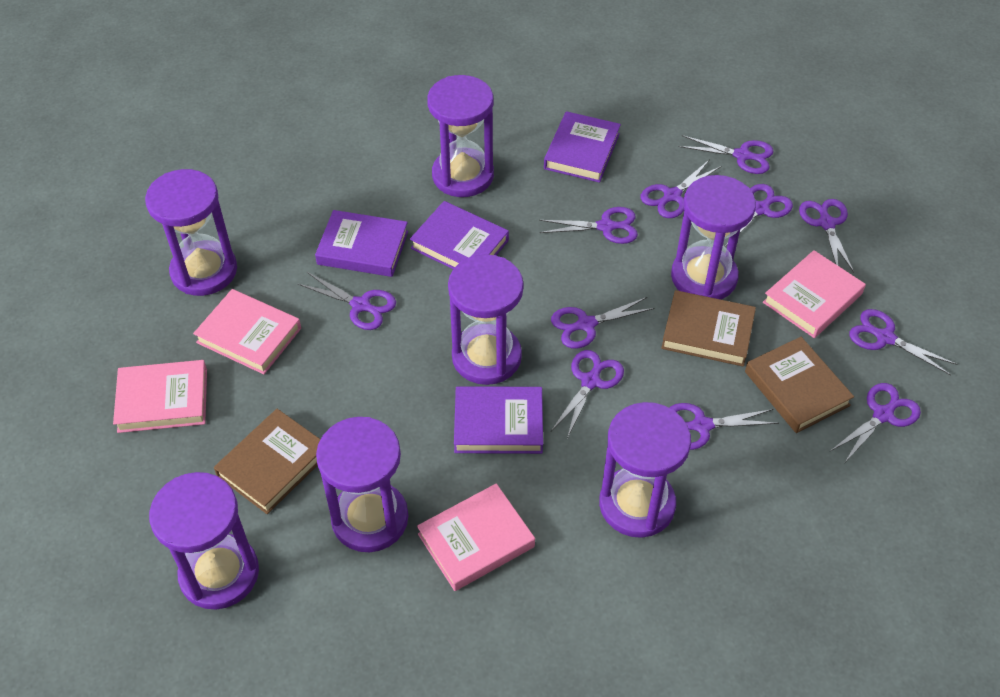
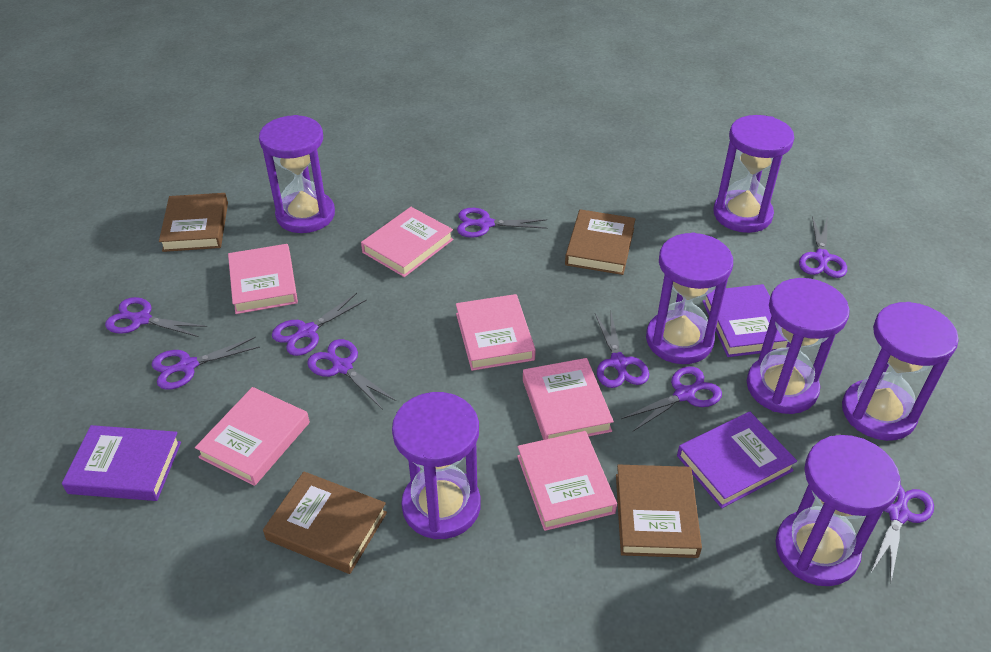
brown book: 3 -> 4
pink book: 4 -> 6
purple book: 4 -> 3
purple scissors: 11 -> 9

